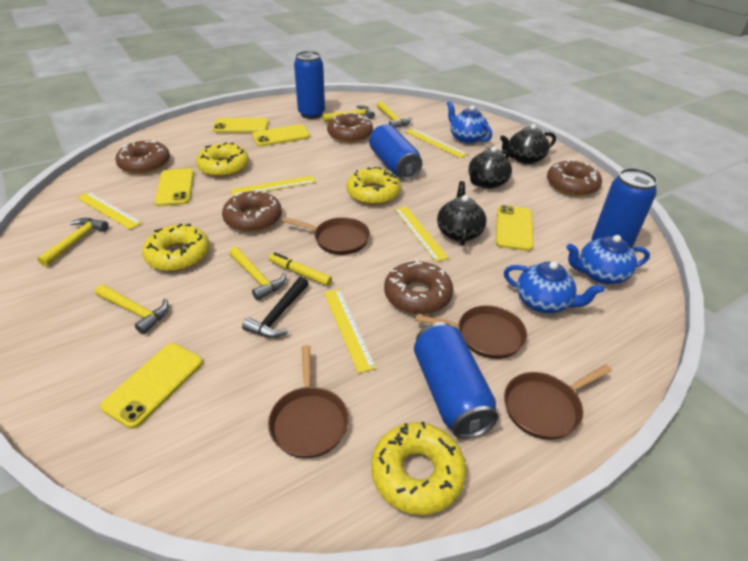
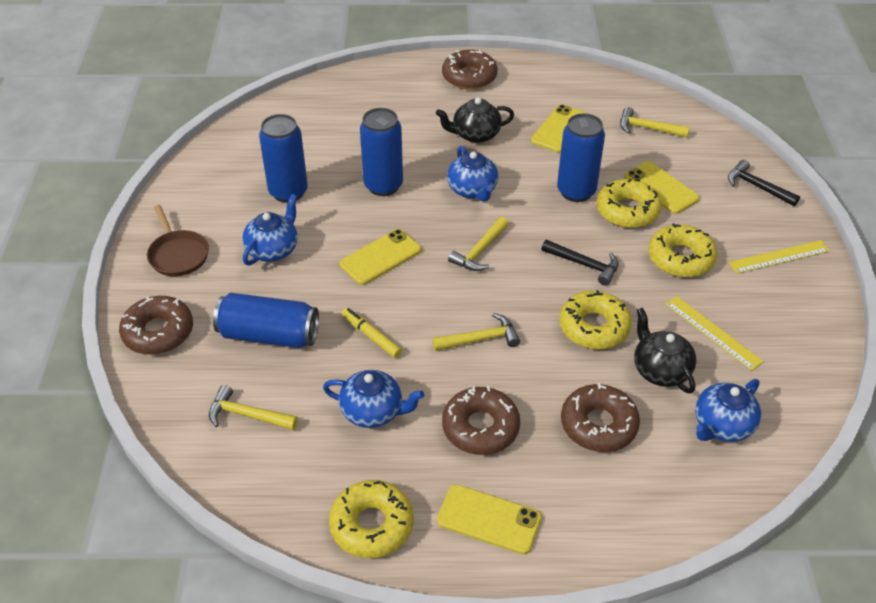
black hammer: 1 -> 2
black teapot: 3 -> 2
blue teapot: 3 -> 4
brown donut: 5 -> 4
brown pan: 4 -> 1
yellow hammer: 5 -> 4
yellow phone: 5 -> 4
yellow ruler: 5 -> 2

